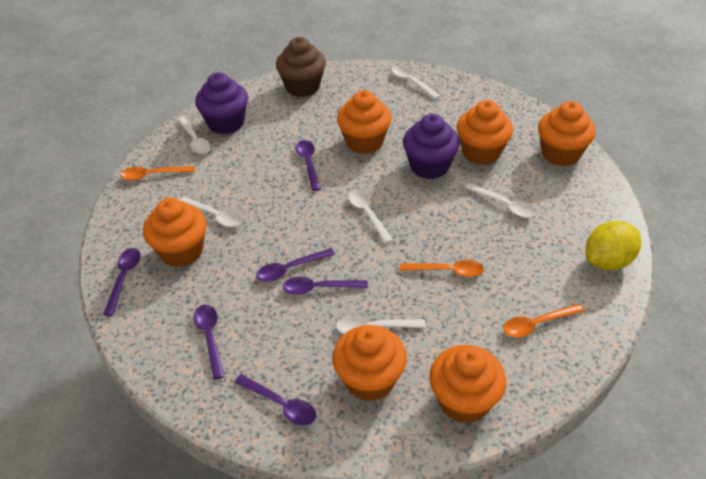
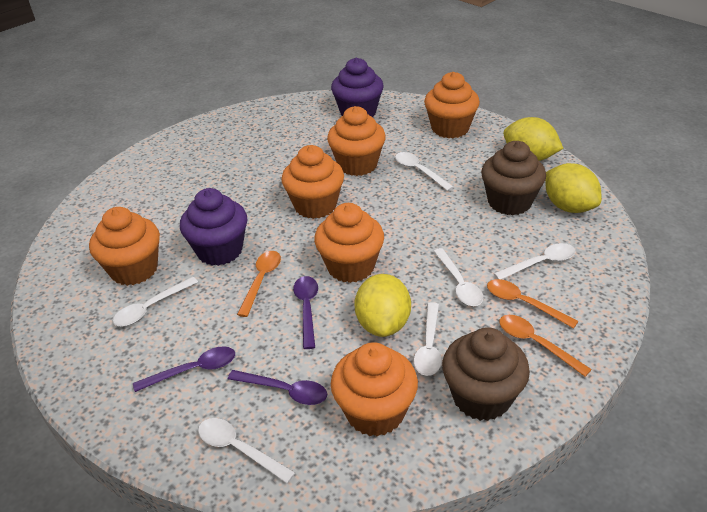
brown cupcake: 1 -> 2
purple spoon: 6 -> 3
yellow lemon: 1 -> 3

